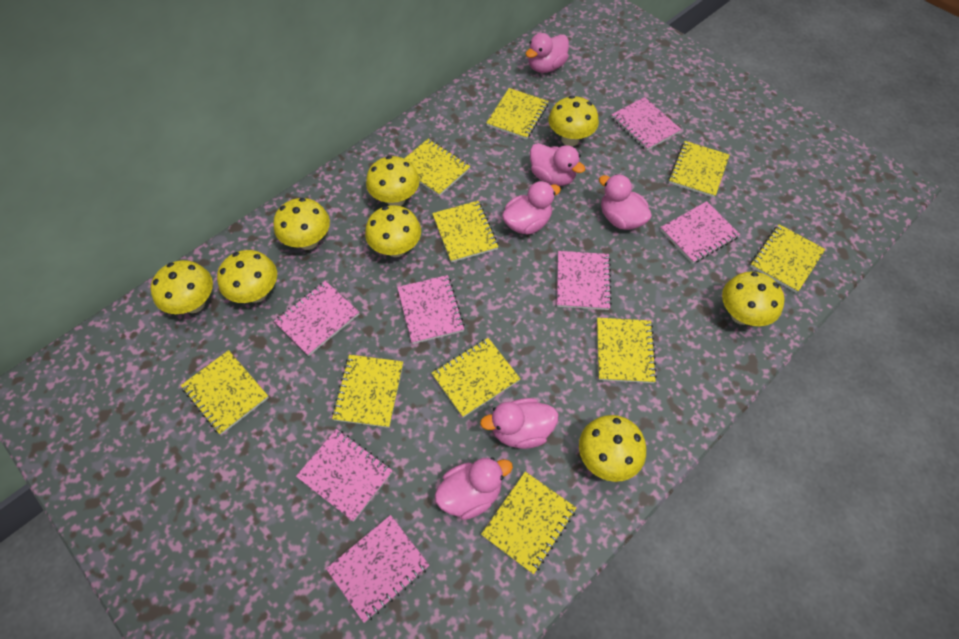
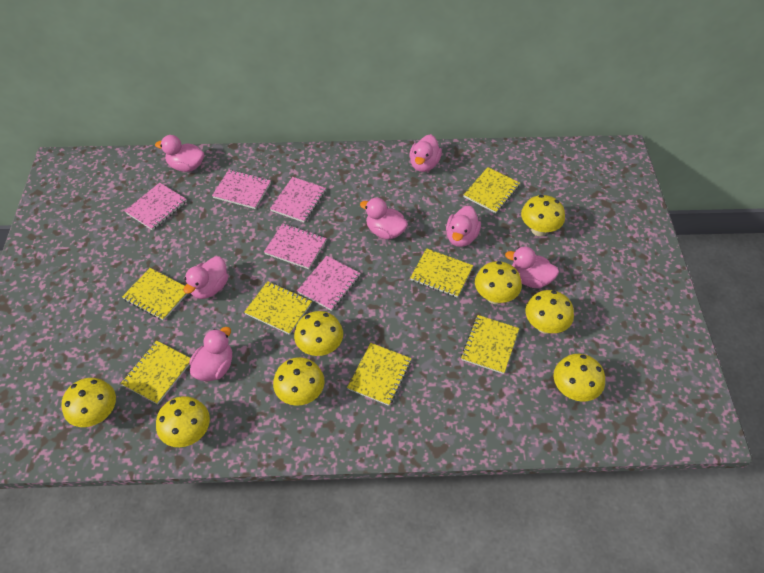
pink duck: 6 -> 7
pink notebook: 7 -> 5
yellow notebook: 10 -> 7

